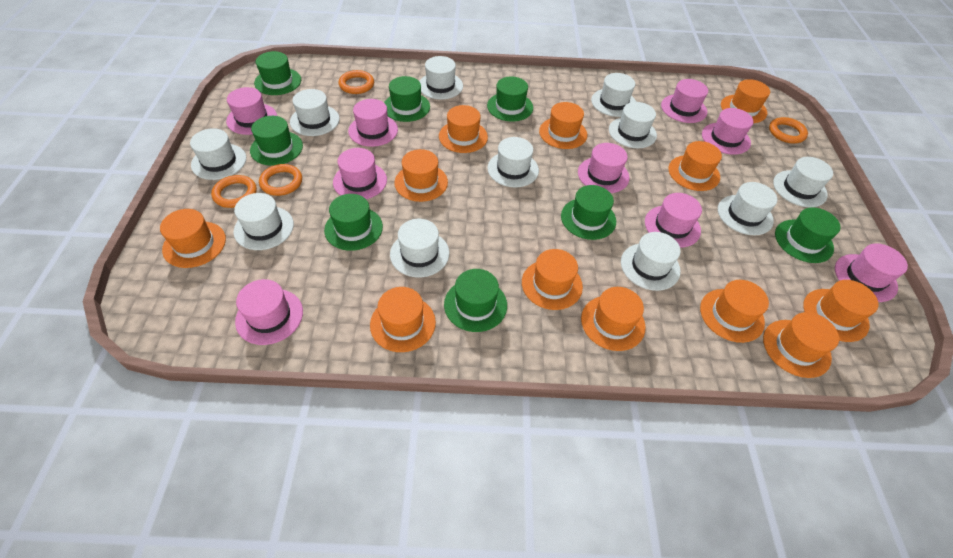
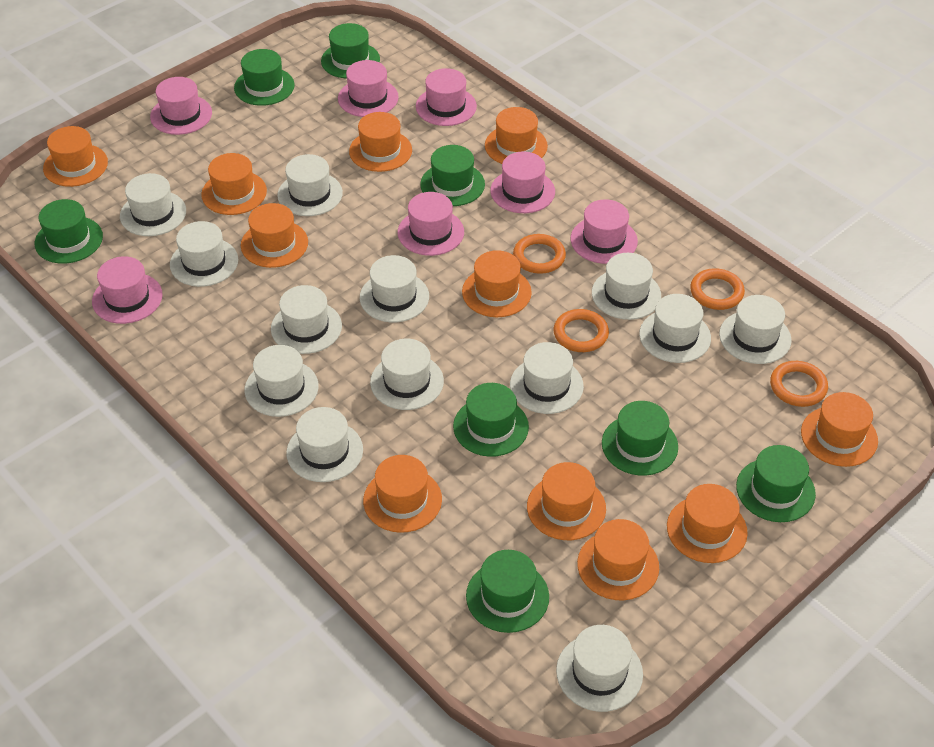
orange hat: 12 -> 11
pink hat: 9 -> 7
white hat: 11 -> 13

